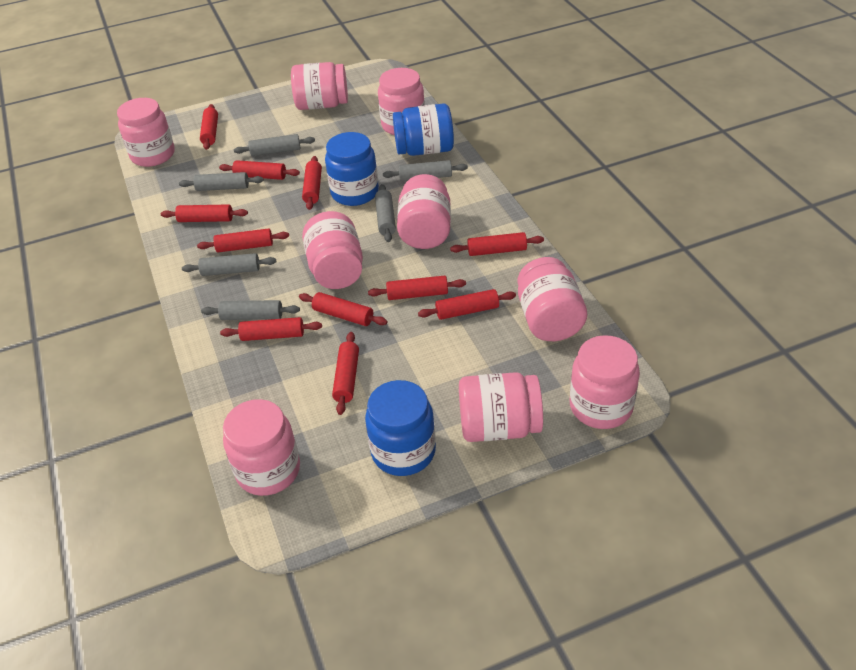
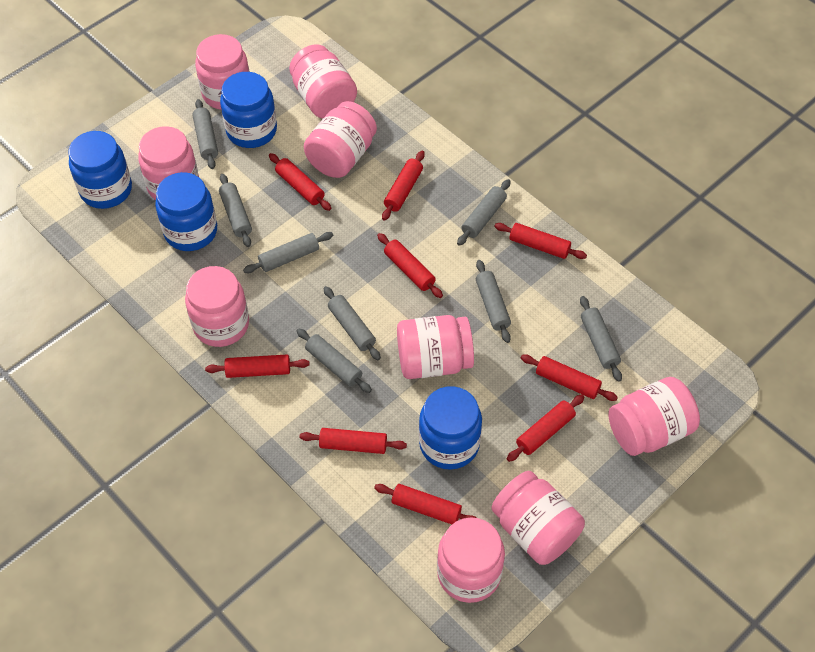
blue jar: 3 -> 4
grey rolling pin: 6 -> 8
red rolling pin: 11 -> 9

